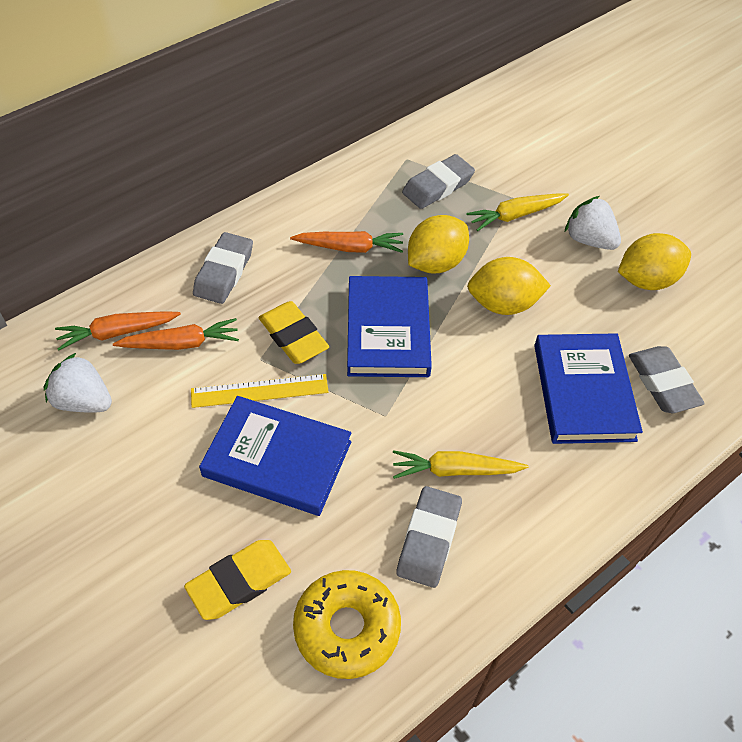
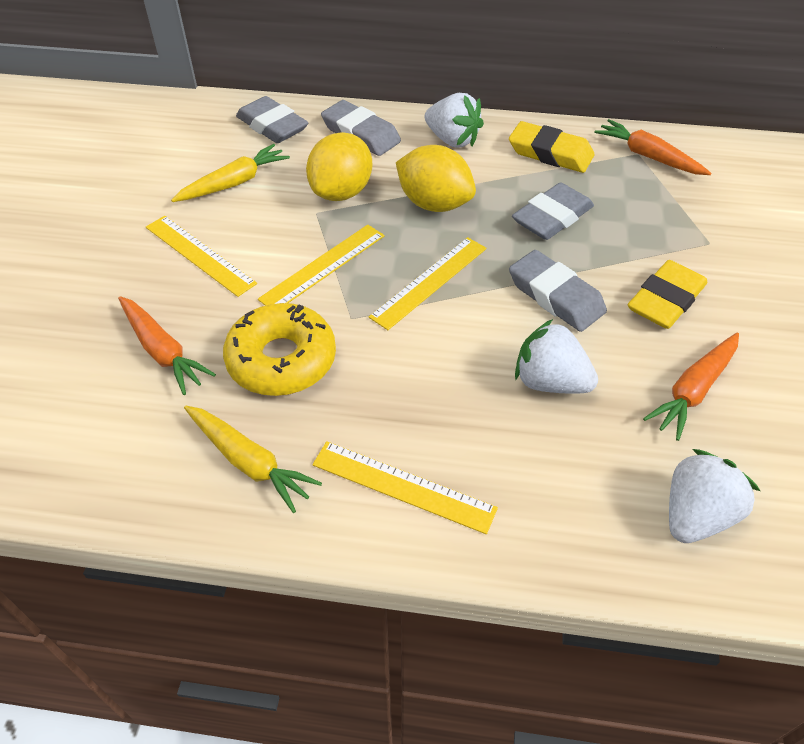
blue book: 3 -> 0
white strawberry: 2 -> 3
yellow lemon: 3 -> 2
yellow ruler: 1 -> 4

